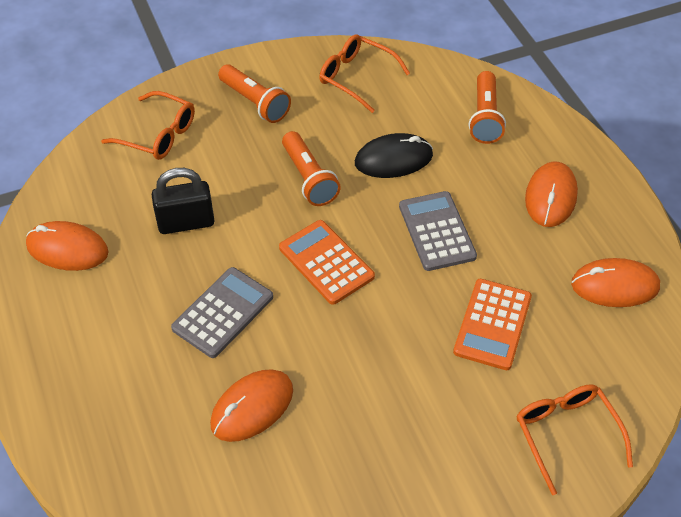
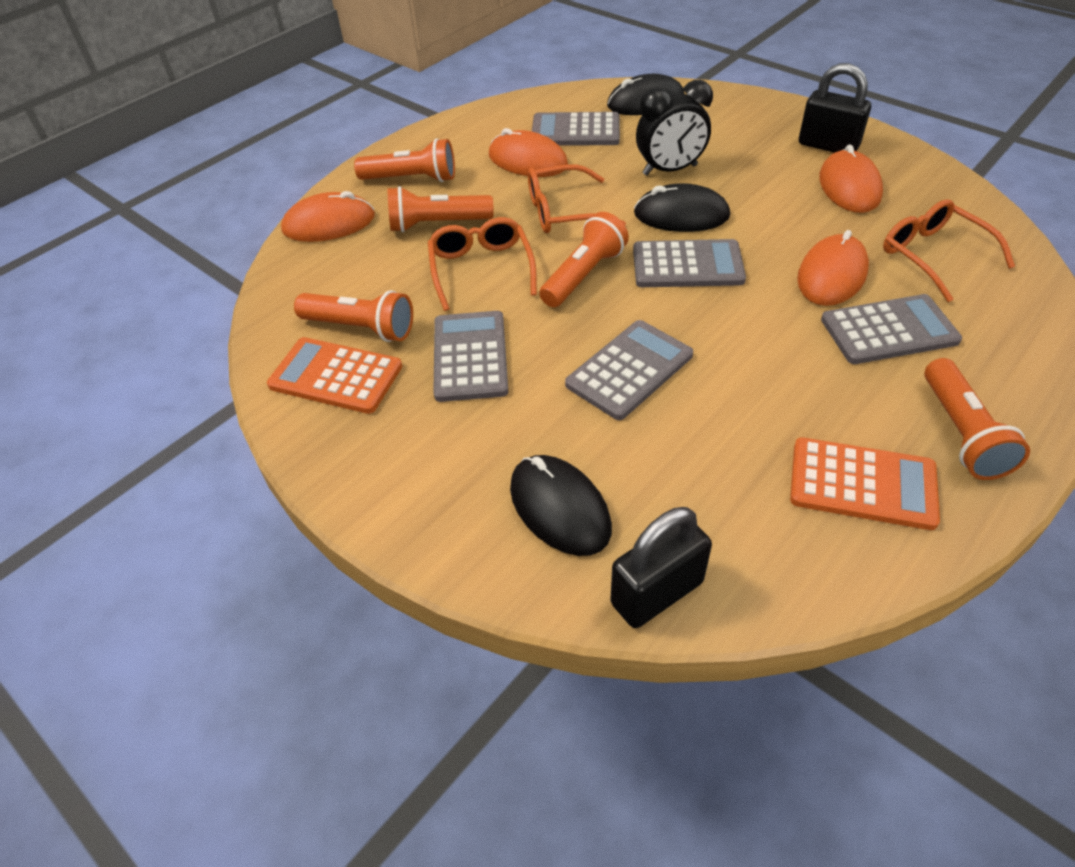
black clock: 0 -> 1
black mouse: 1 -> 3
black padlock: 1 -> 2
grey calculator: 2 -> 5
orange flashlight: 3 -> 5

